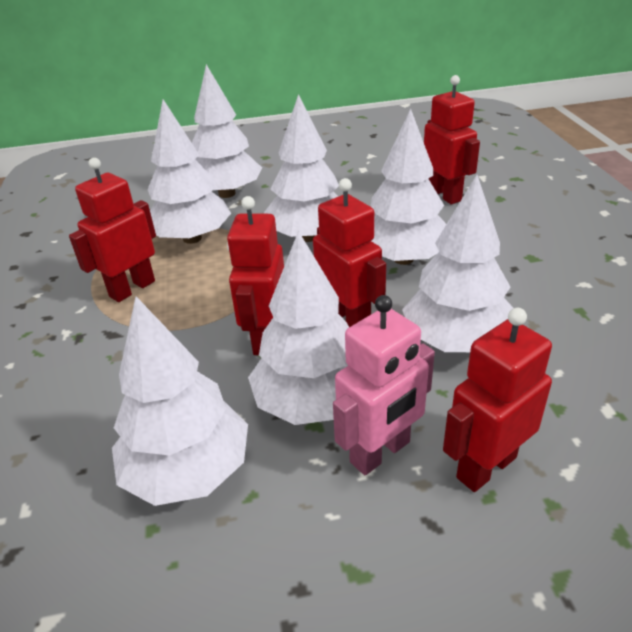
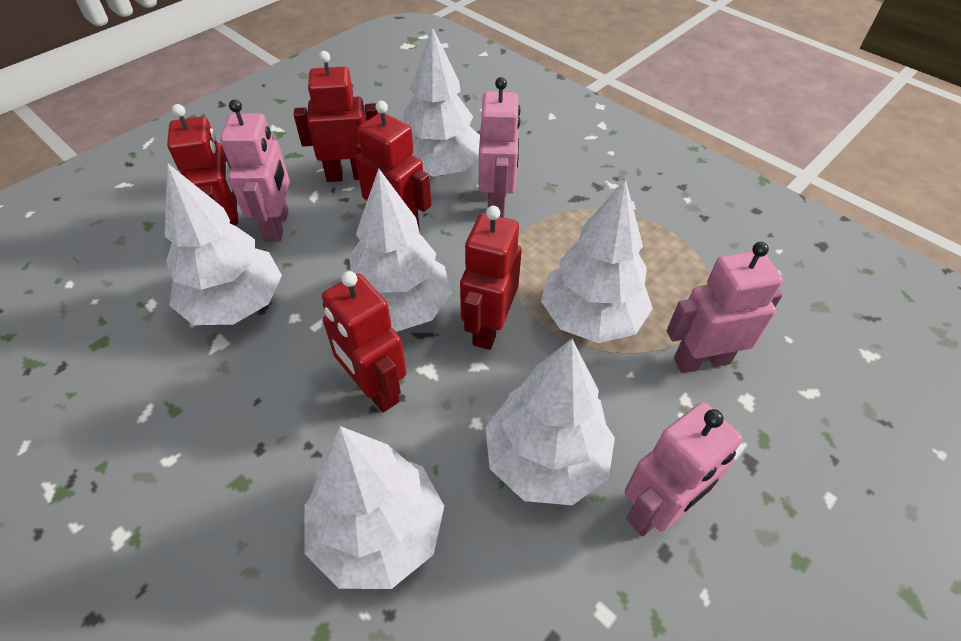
pink robot: 1 -> 4
white tree: 7 -> 6

